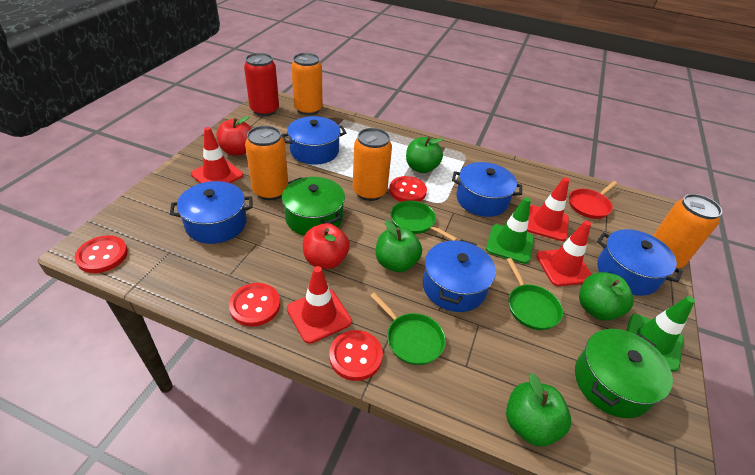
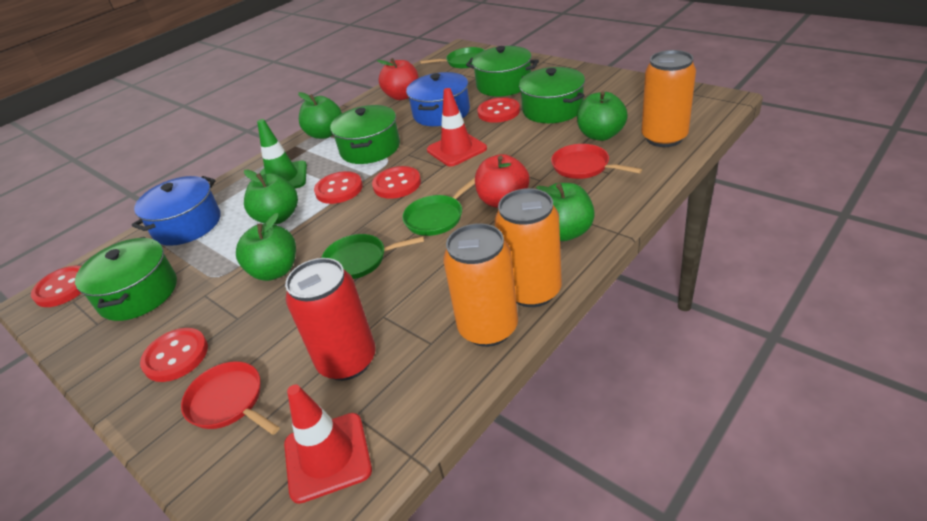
blue pot: 5 -> 2
green apple: 4 -> 5
green pot: 2 -> 4
green traffic cone: 2 -> 1
orange can: 4 -> 3
red button: 4 -> 5
red pan: 1 -> 2
red traffic cone: 4 -> 2

